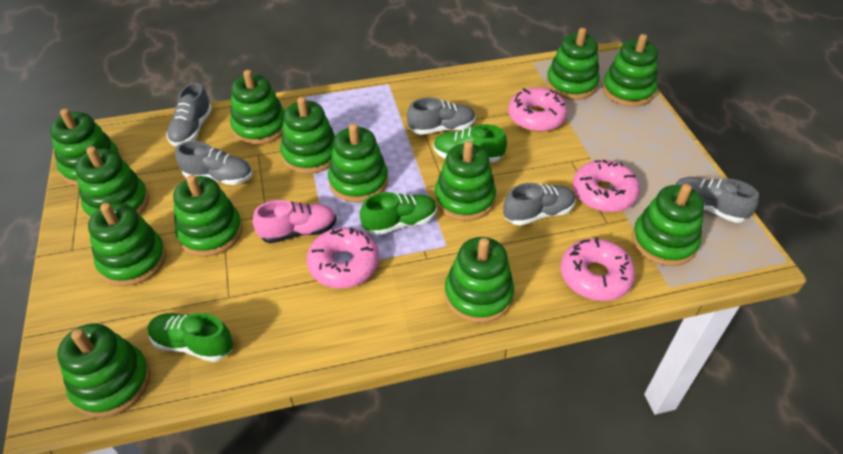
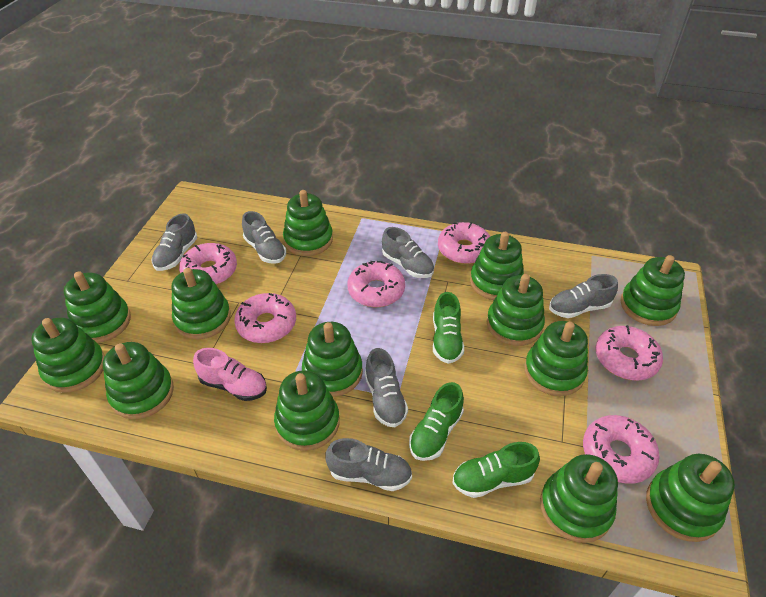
grey shoe: 5 -> 6
pink donut: 4 -> 6

